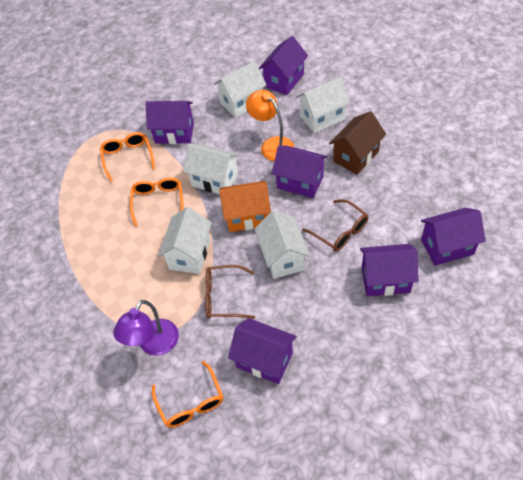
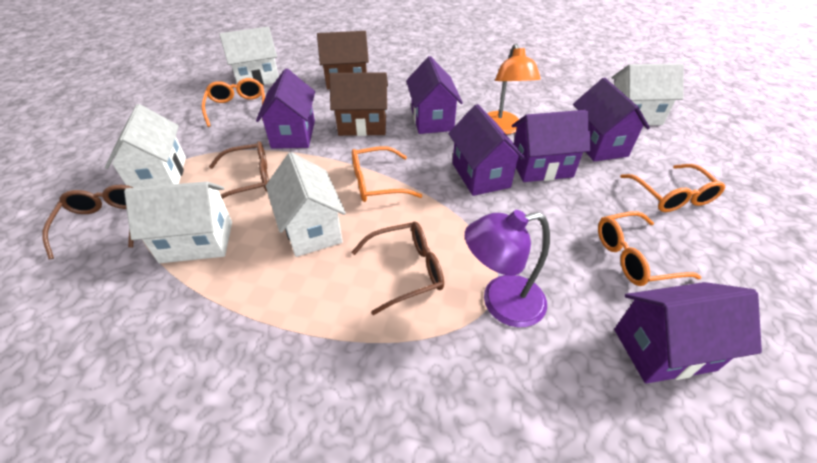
brown glasses: 2 -> 3
brown house: 1 -> 2
orange glasses: 3 -> 4
orange house: 1 -> 0

